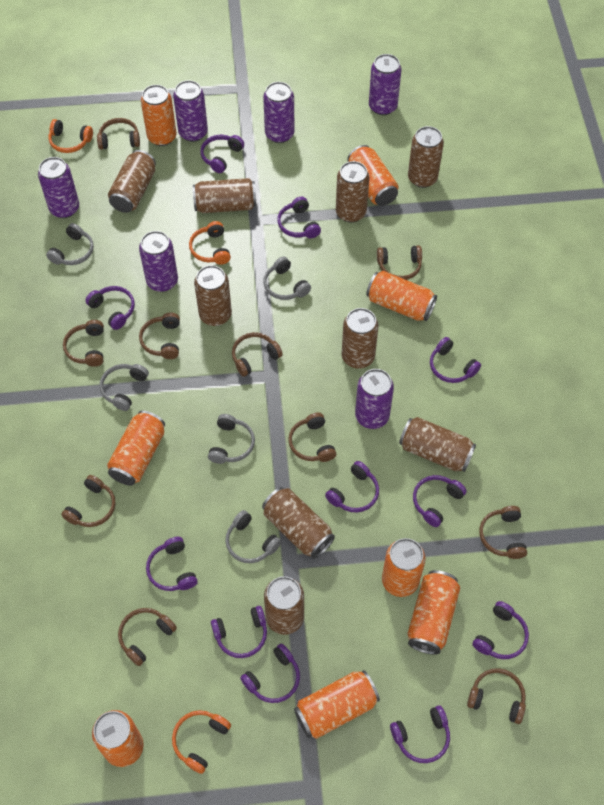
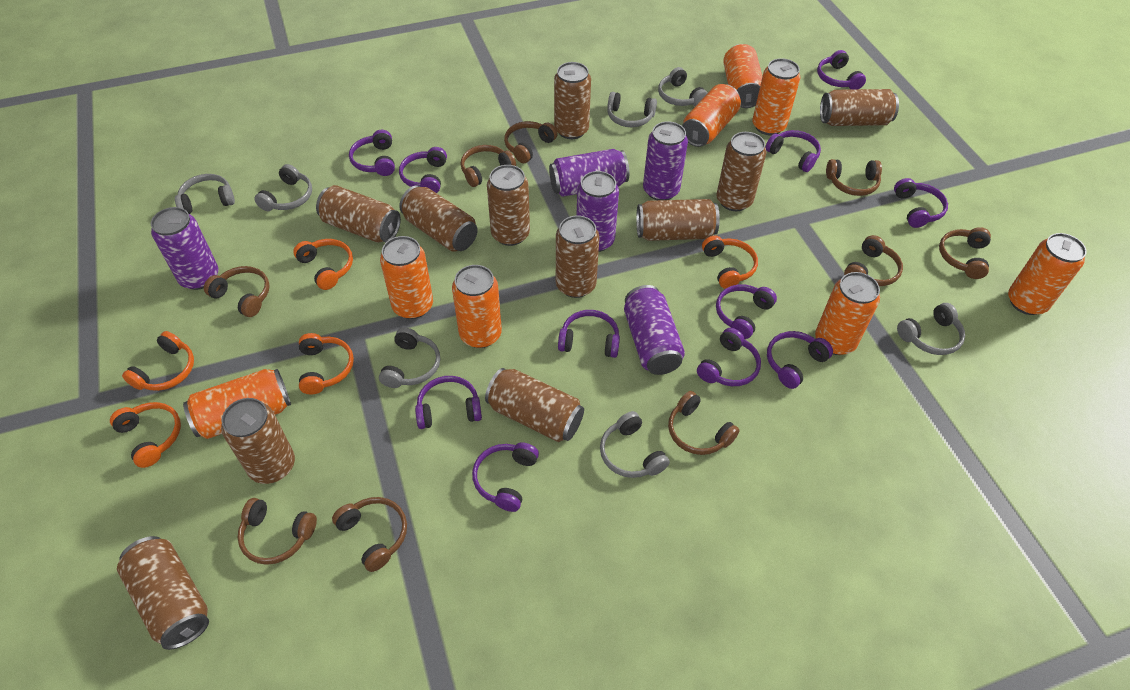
brown can: 9 -> 11
brown headphones: 10 -> 9
grey headphones: 5 -> 7
orange headphones: 3 -> 5
purple can: 6 -> 5

